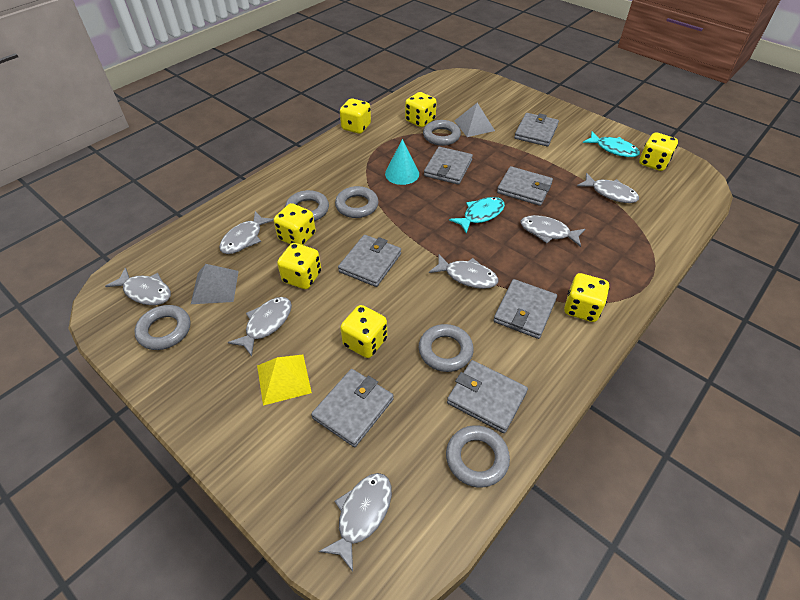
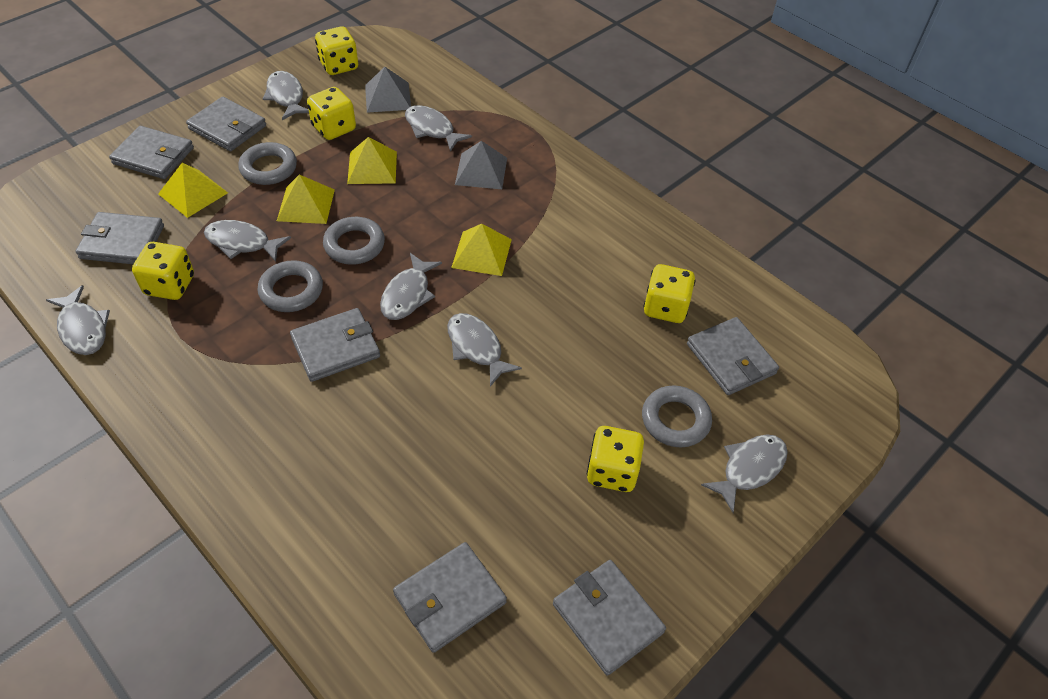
grey ring: 6 -> 4
turquoise cone: 1 -> 0
turquoise fish: 2 -> 0
yellow dice: 7 -> 5
yellow pyramid: 1 -> 4

